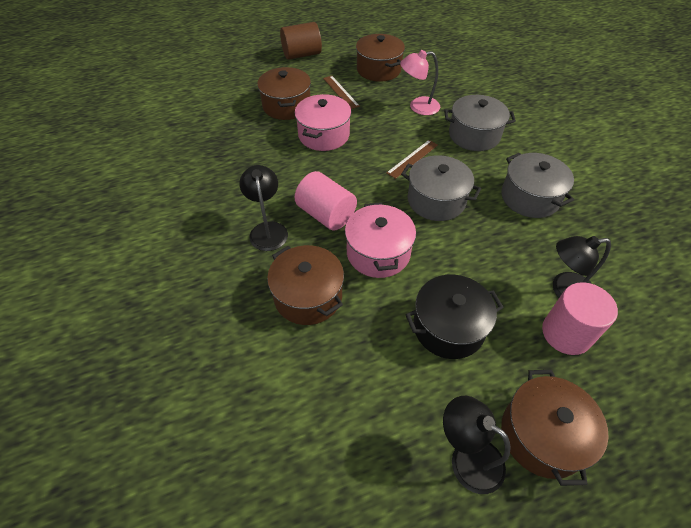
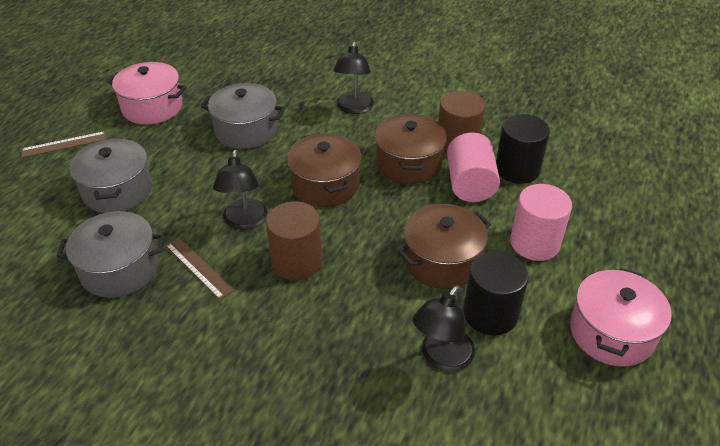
black cylinder: 0 -> 2
black pot: 1 -> 0
brown cylinder: 1 -> 2
brown pot: 4 -> 3
pink lamp: 1 -> 0

